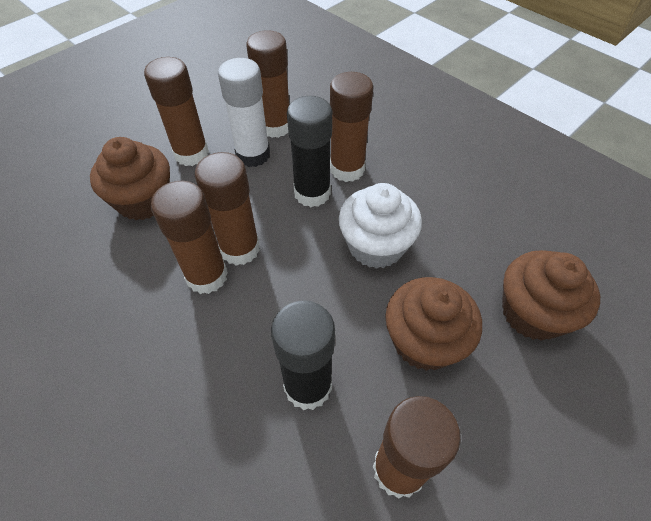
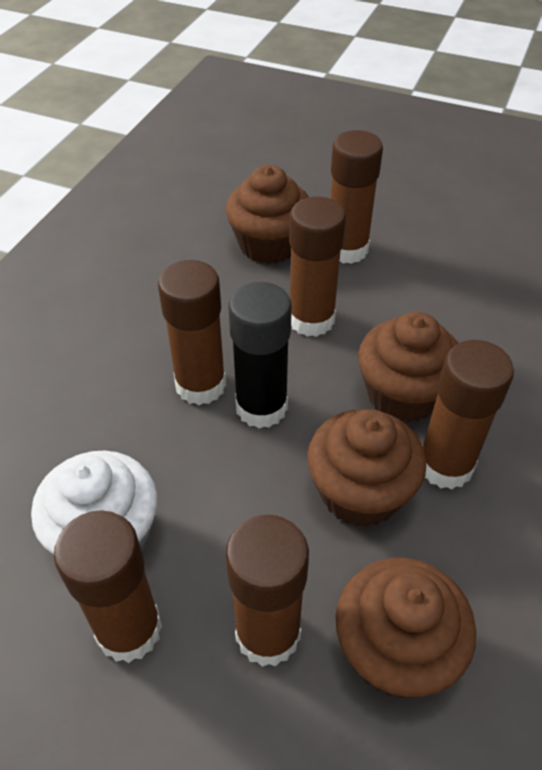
black glue stick: 2 -> 1
brown cupcake: 3 -> 4
white glue stick: 1 -> 0

